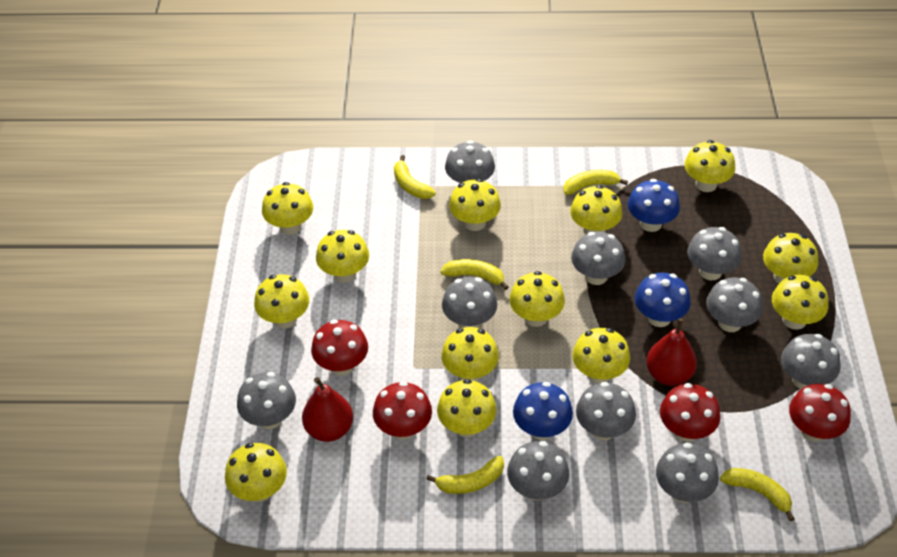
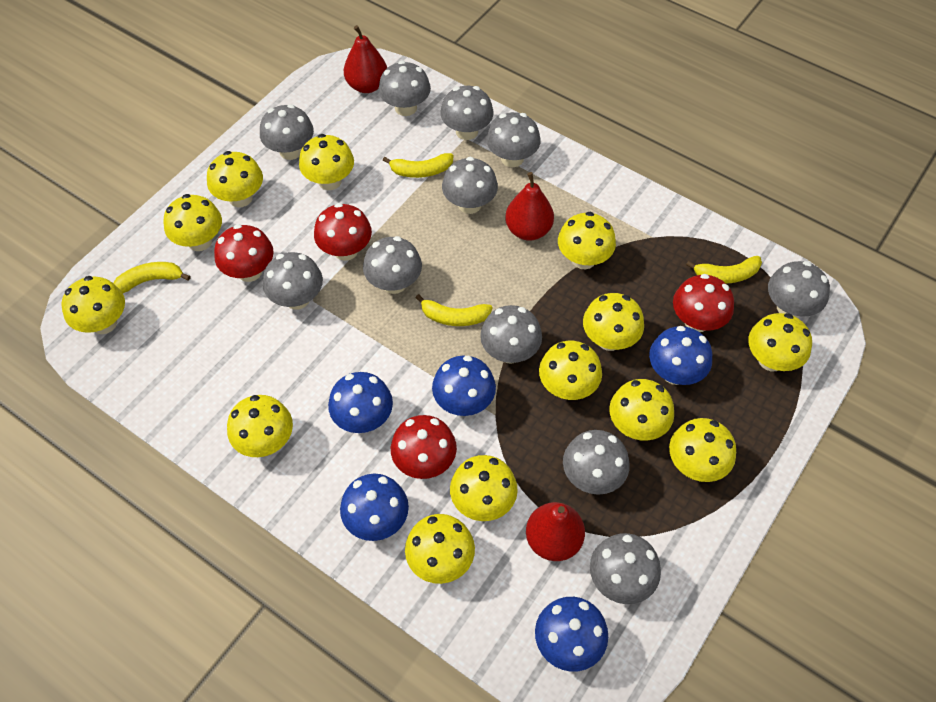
blue mushroom: 3 -> 5
grey mushroom: 10 -> 11
red pear: 2 -> 3
yellow banana: 5 -> 4

